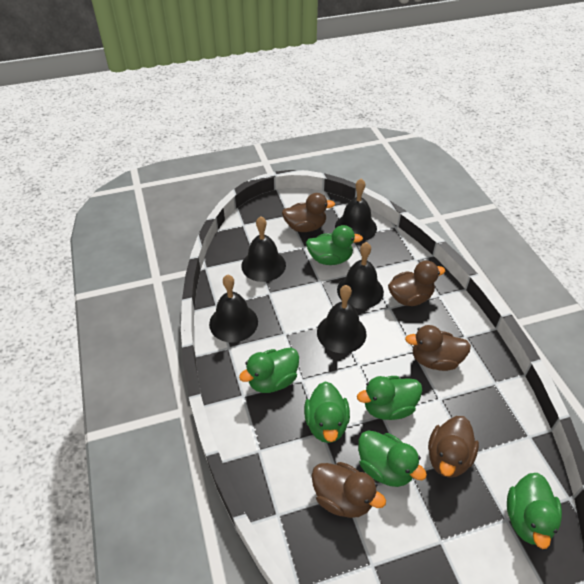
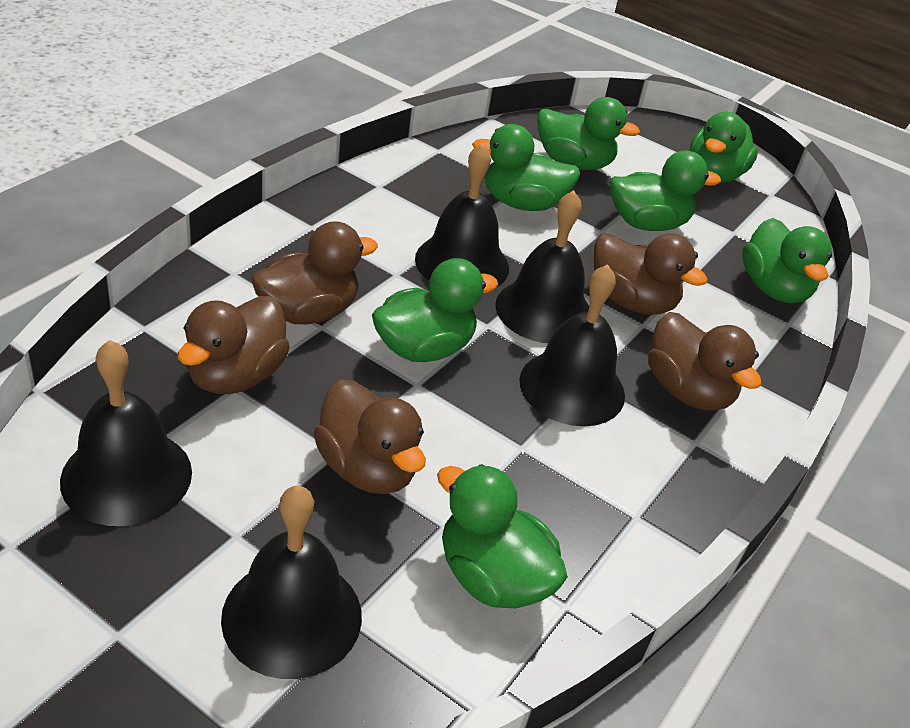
green duck: 6 -> 7

